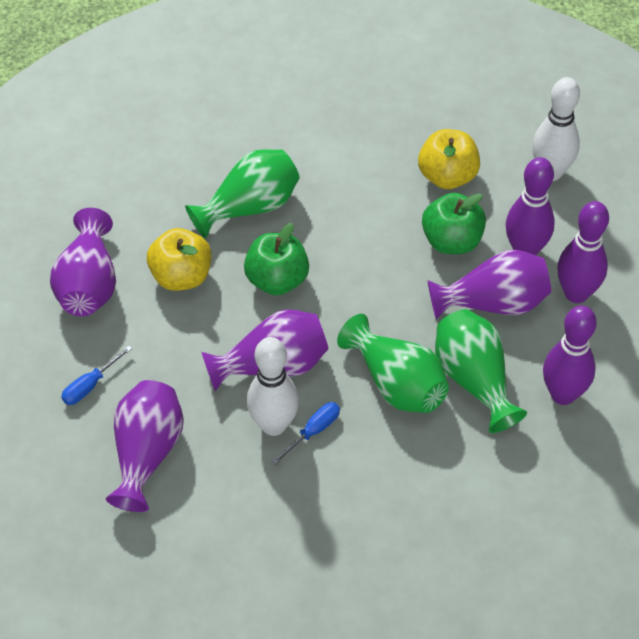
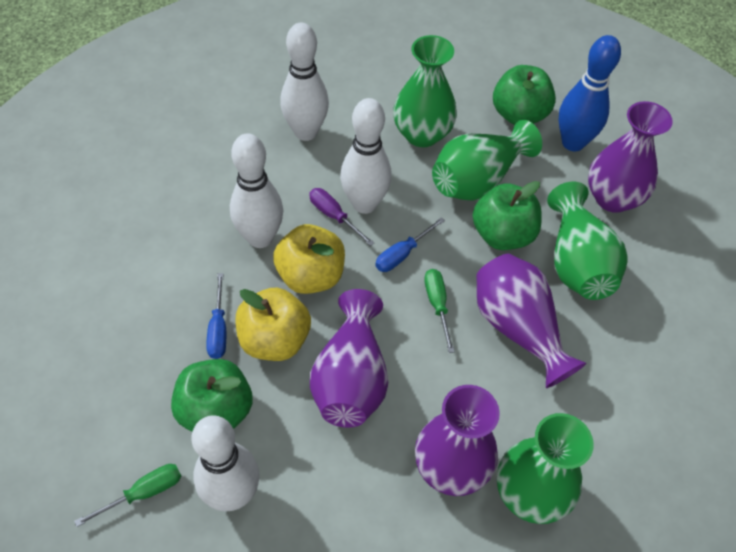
blue bowling pin: 0 -> 1
green apple: 2 -> 3
green screwdriver: 0 -> 2
green vase: 3 -> 4
purple bowling pin: 3 -> 0
purple screwdriver: 0 -> 1
white bowling pin: 2 -> 4

